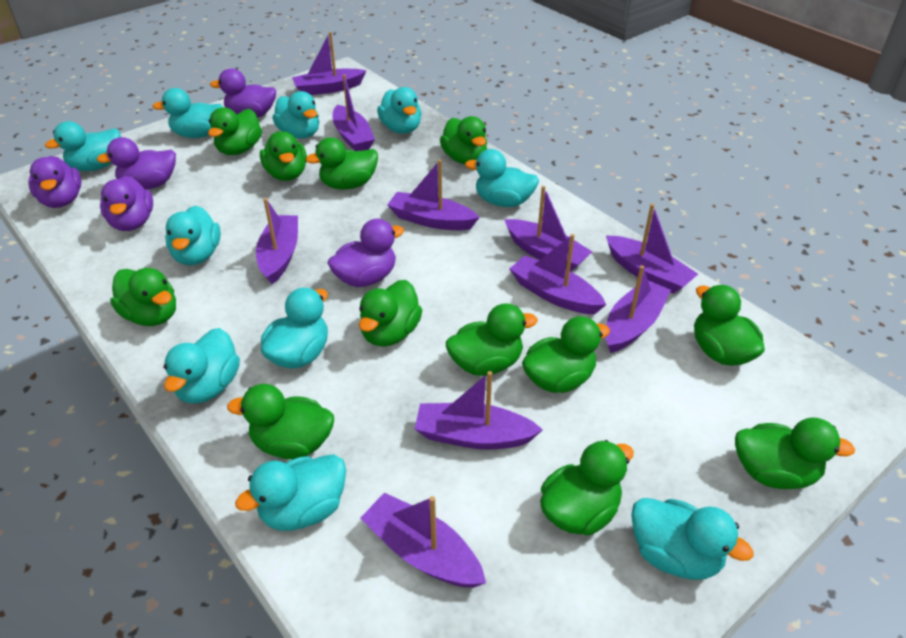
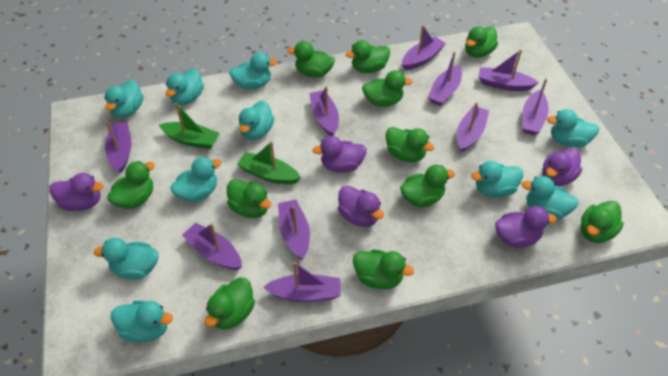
green boat: 0 -> 2
green duck: 12 -> 11

